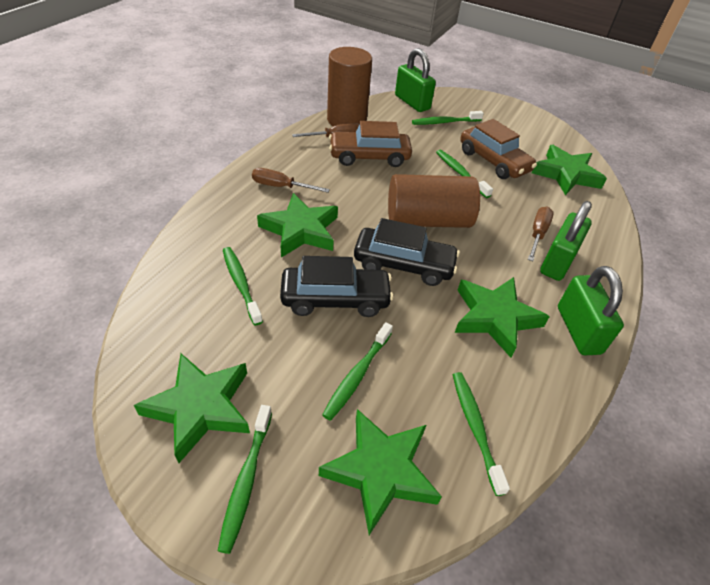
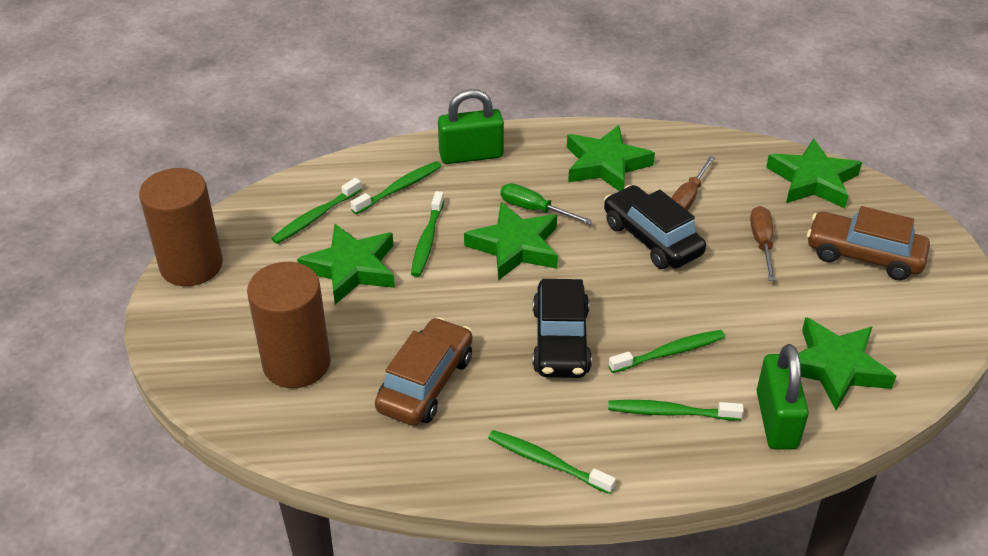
brown screwdriver: 3 -> 2
green padlock: 3 -> 2
green screwdriver: 0 -> 1

